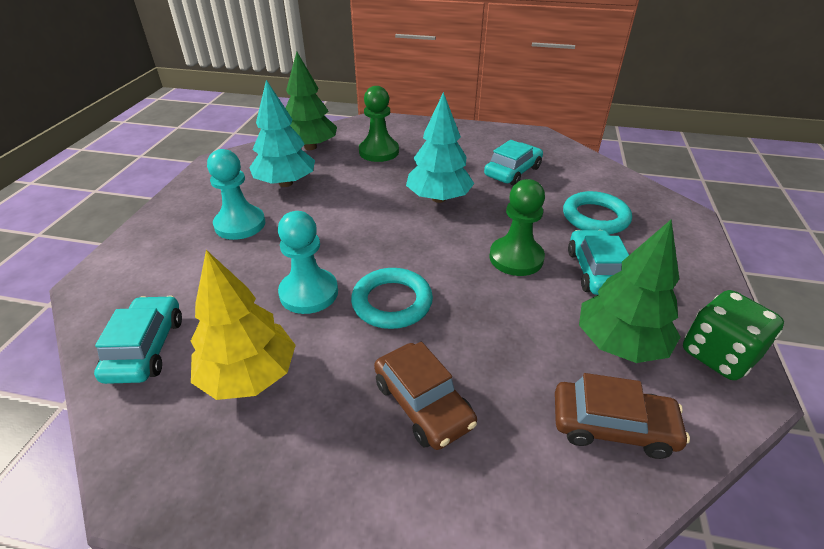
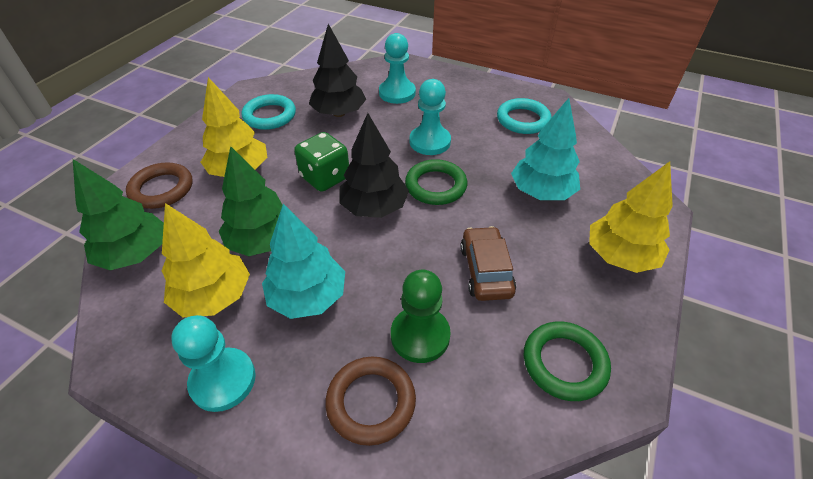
black tree: 0 -> 2
brown car: 2 -> 1
brown ring: 0 -> 2
green pawn: 2 -> 1
green ring: 0 -> 2
turquoise car: 3 -> 0
turquoise pawn: 2 -> 3
yellow tree: 1 -> 3

